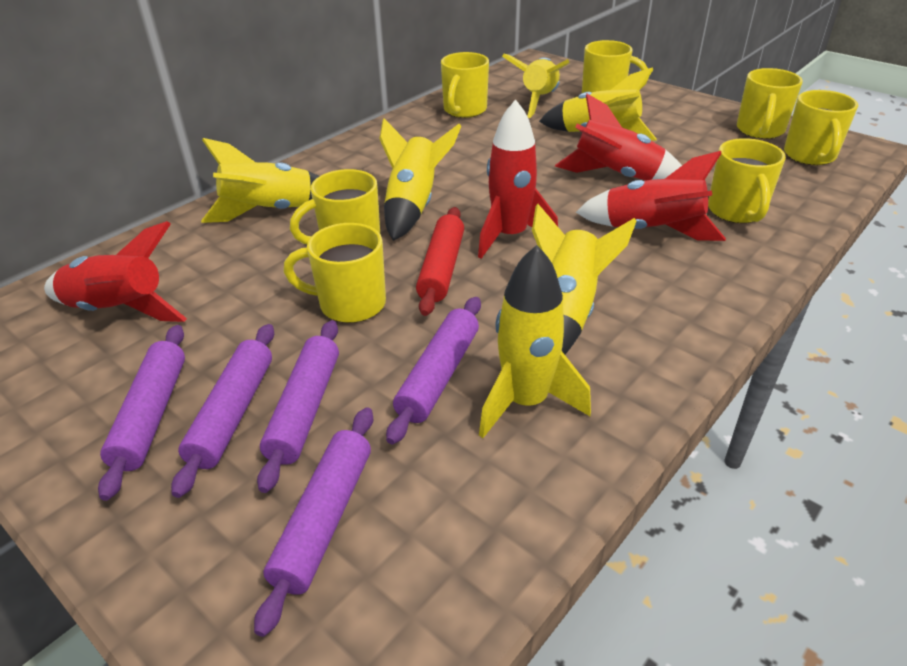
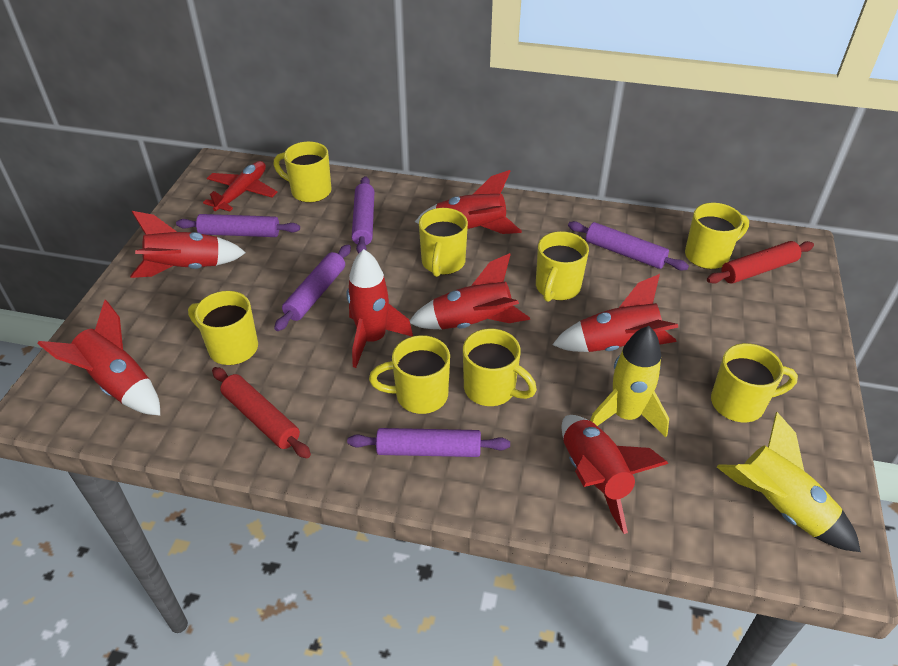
red plane: 0 -> 1
red rocket: 4 -> 7
red rolling pin: 1 -> 2
yellow mug: 7 -> 8
yellow rocket: 6 -> 2

